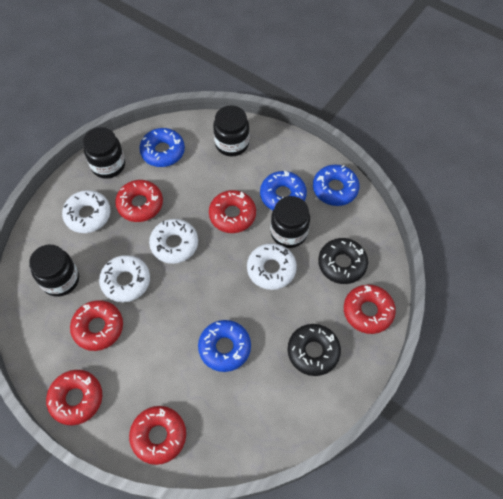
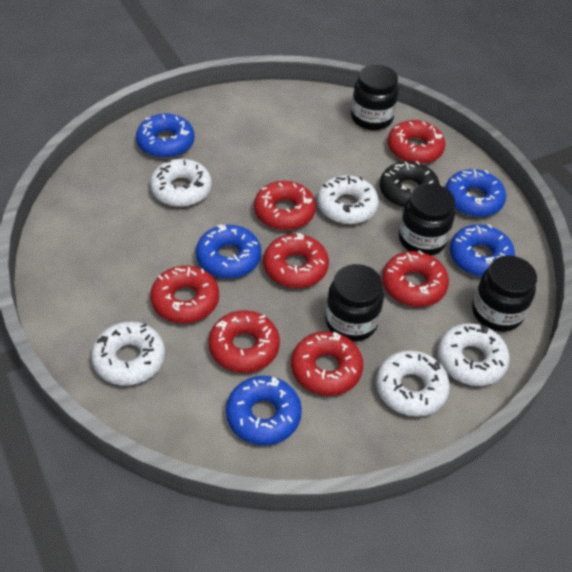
black donut: 2 -> 1
blue donut: 4 -> 5
red donut: 6 -> 7
white donut: 4 -> 5

